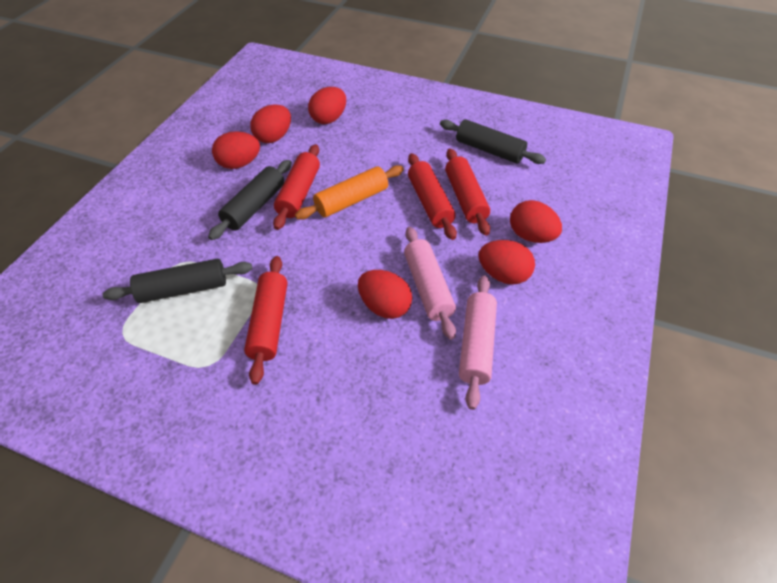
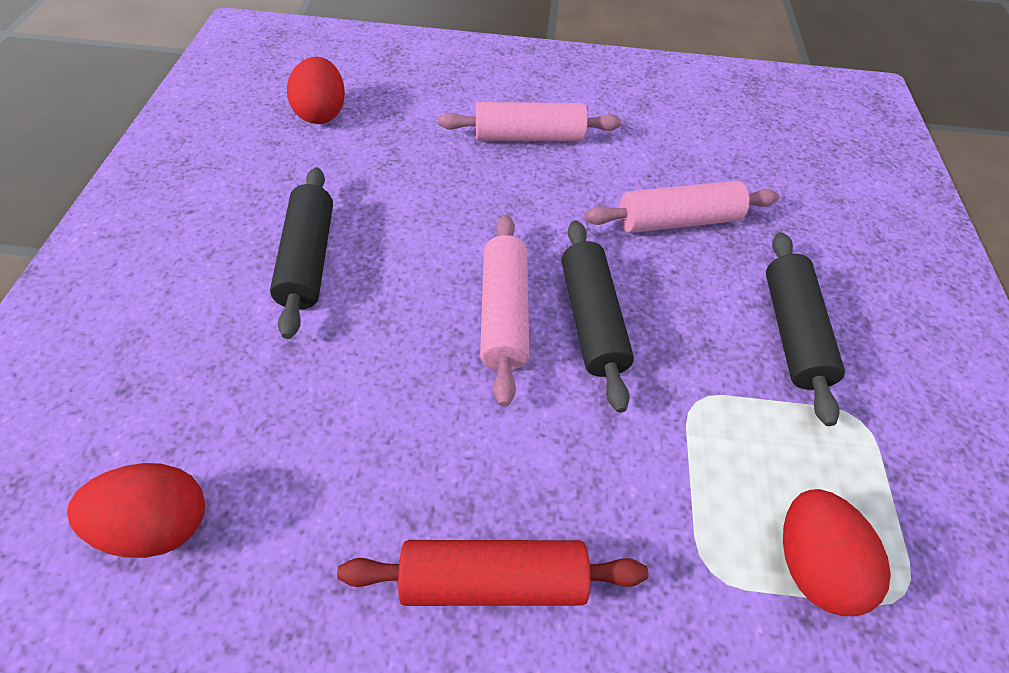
orange rolling pin: 1 -> 0
pink rolling pin: 2 -> 3
red egg: 6 -> 3
red rolling pin: 4 -> 1

